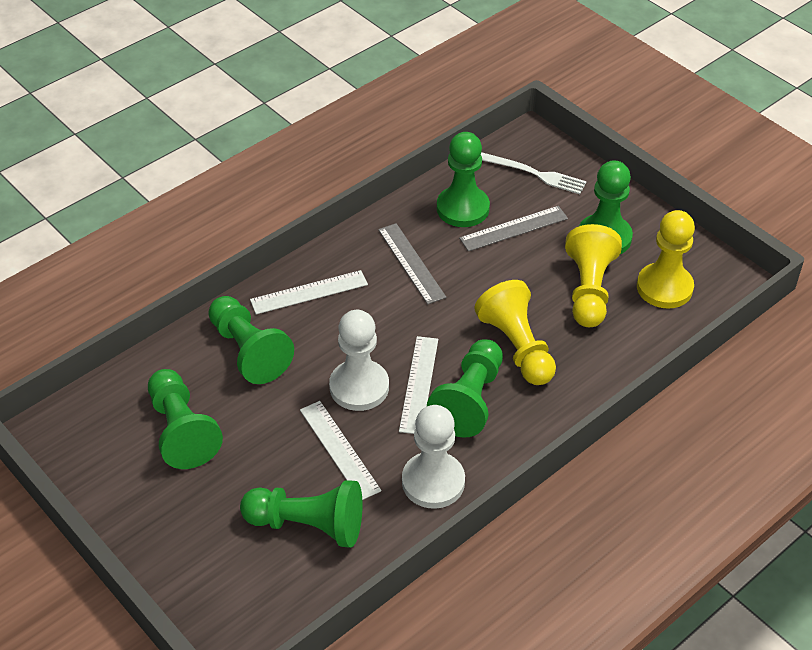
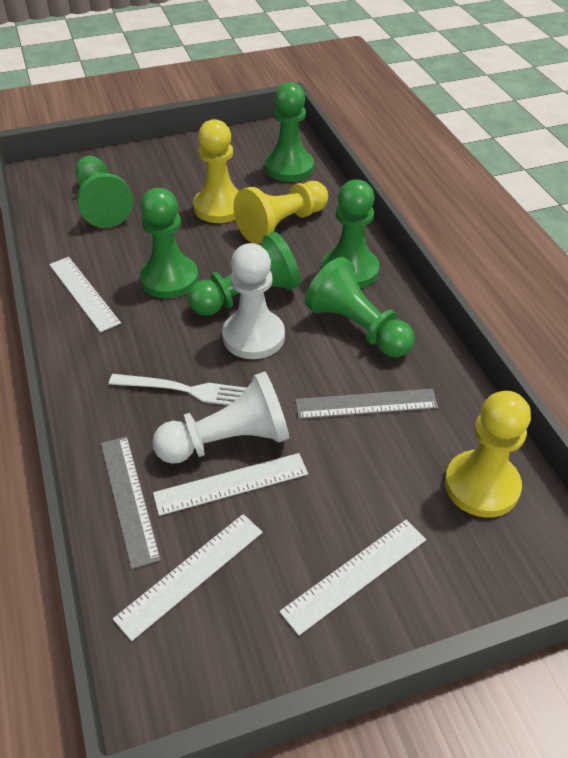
white ruler: 3 -> 4

